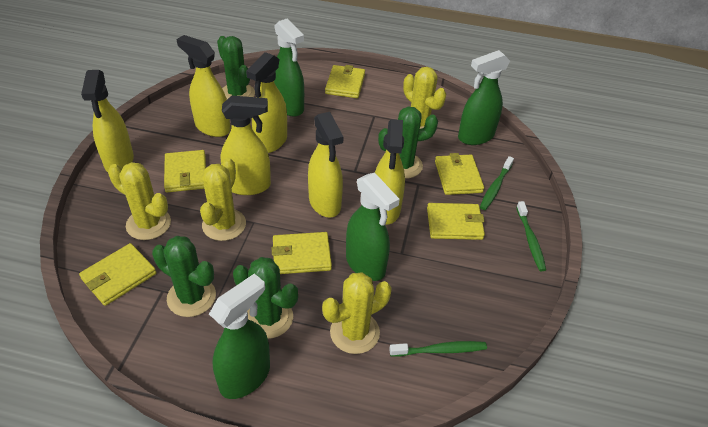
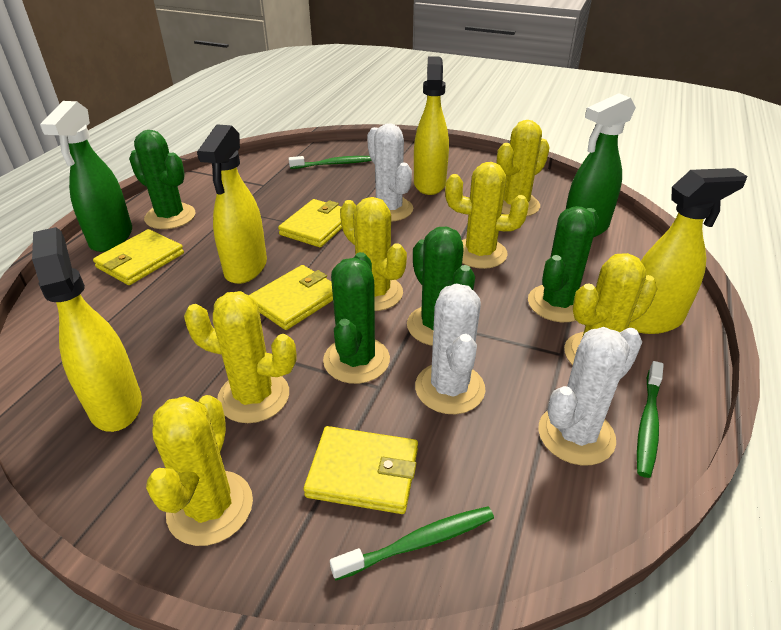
green spray bottle: 4 -> 2
white cactus: 0 -> 3
yellow cactus: 4 -> 6
yellow spray bottle: 6 -> 4
yellow wallet: 6 -> 4

